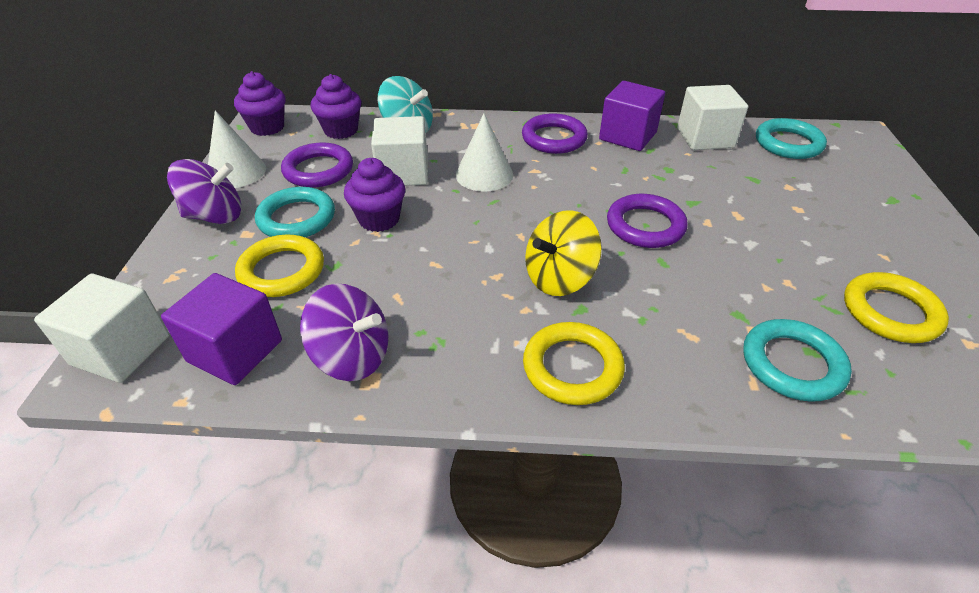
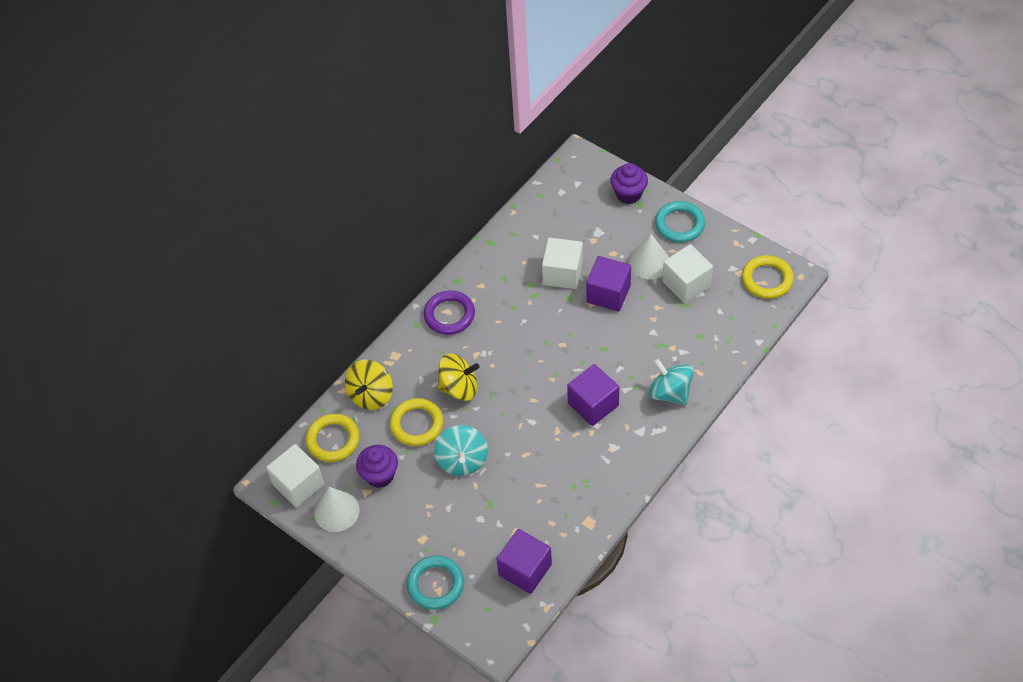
purple cube: 2 -> 3
purple cupcake: 3 -> 2
purple ring: 3 -> 1
purple spinning top: 2 -> 0
turquoise ring: 3 -> 2
turquoise spinning top: 1 -> 2
yellow spinning top: 1 -> 2

